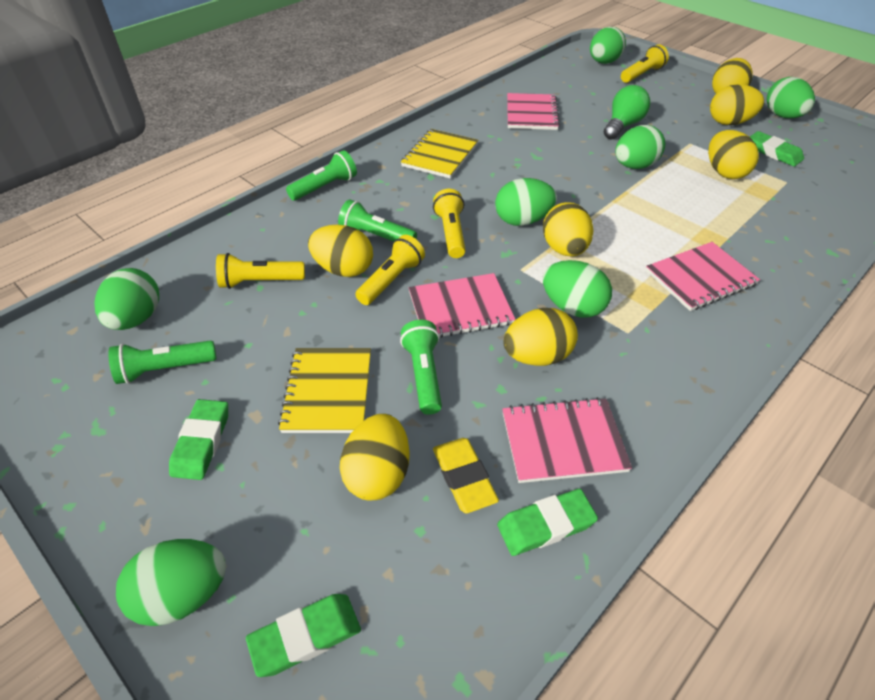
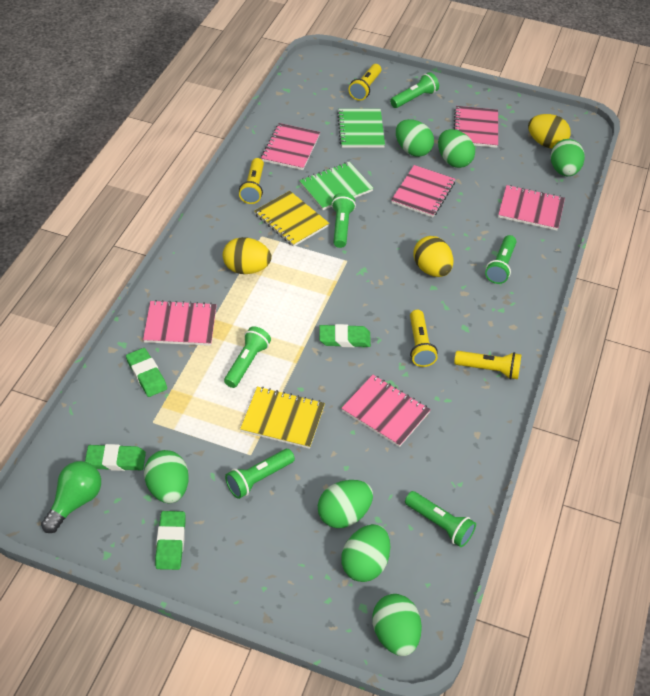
green flashlight: 4 -> 6
green notebook: 0 -> 2
pink notebook: 4 -> 6
yellow egg: 7 -> 3
yellow eraser: 1 -> 0

